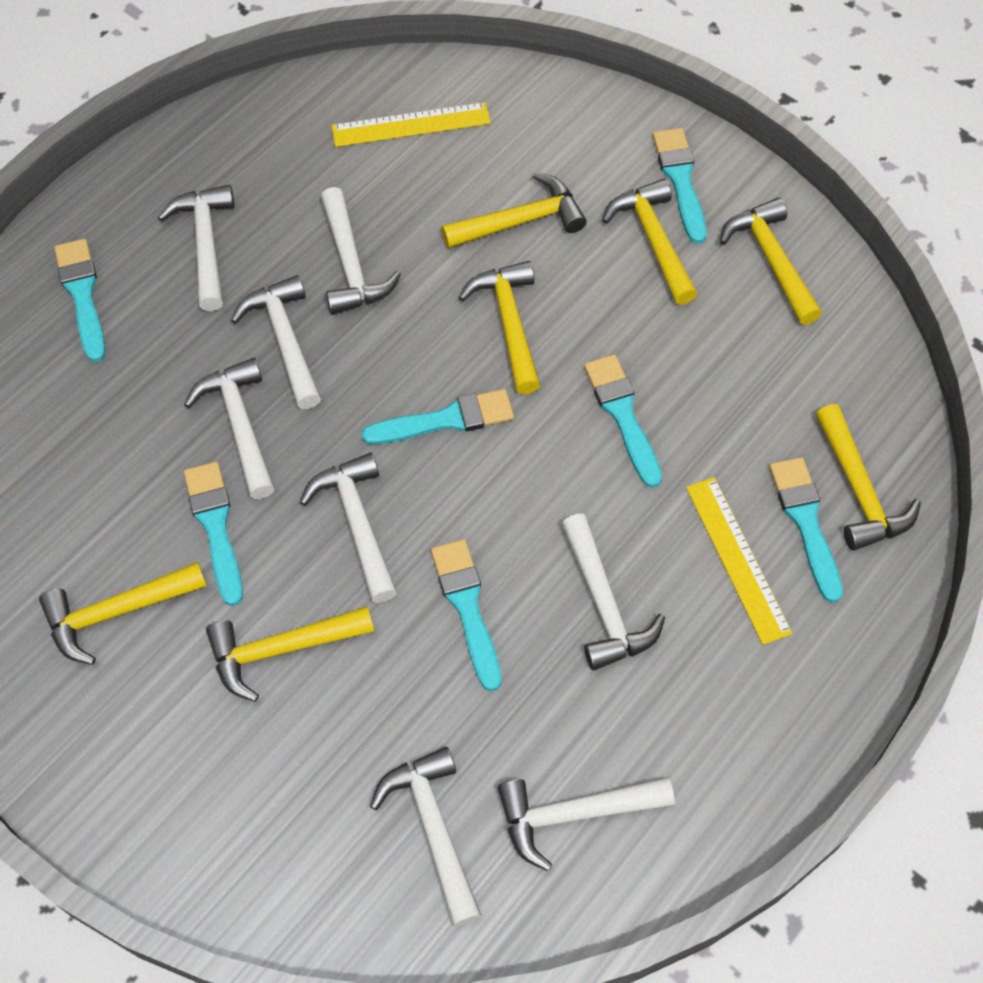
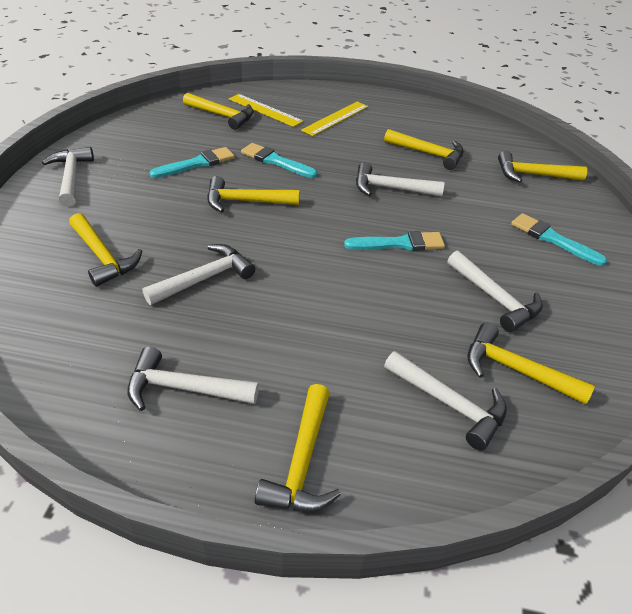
turquoise brush: 7 -> 4
white hammer: 8 -> 6

